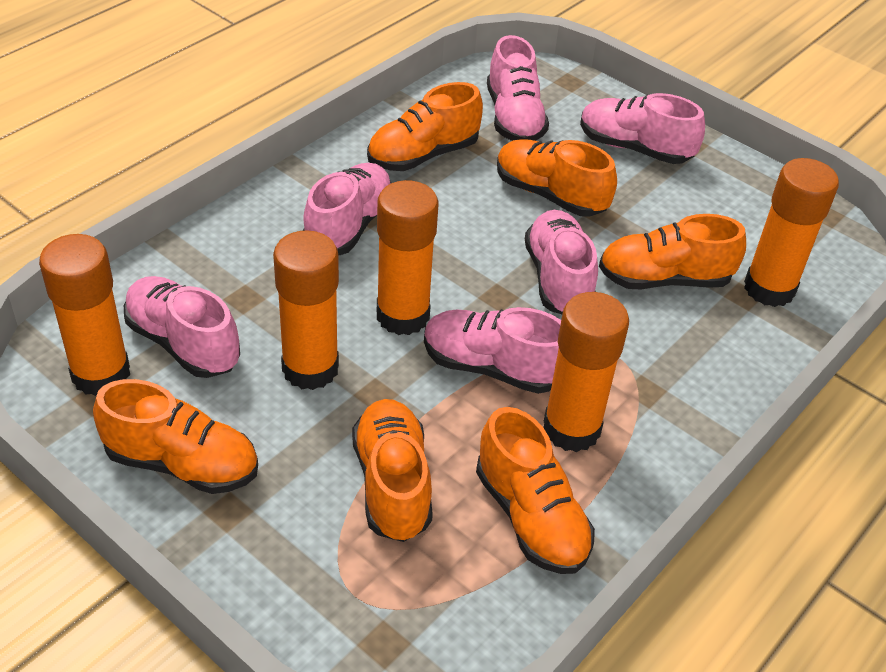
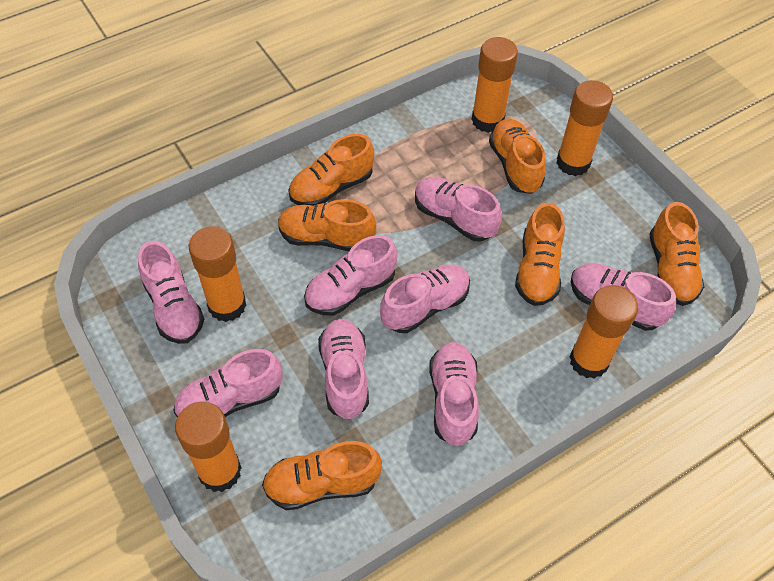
pink shoe: 6 -> 8

